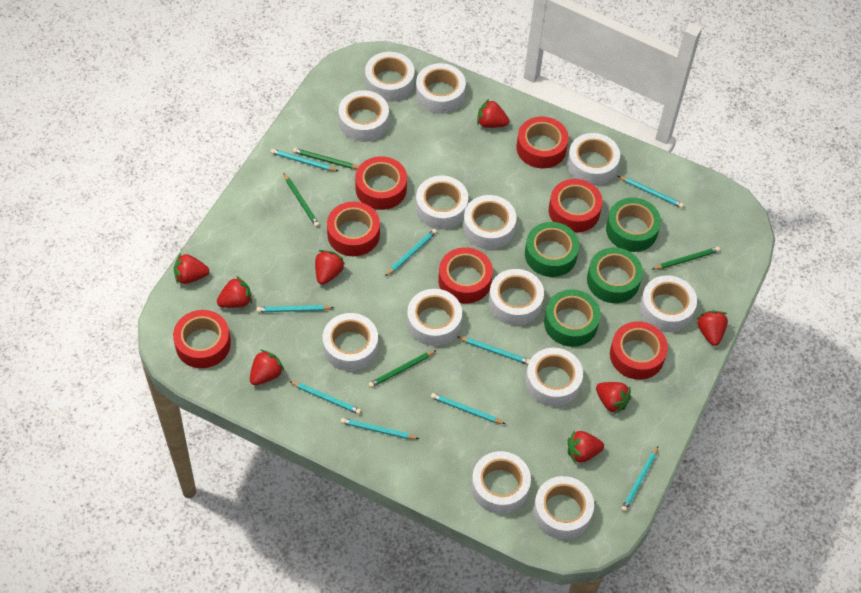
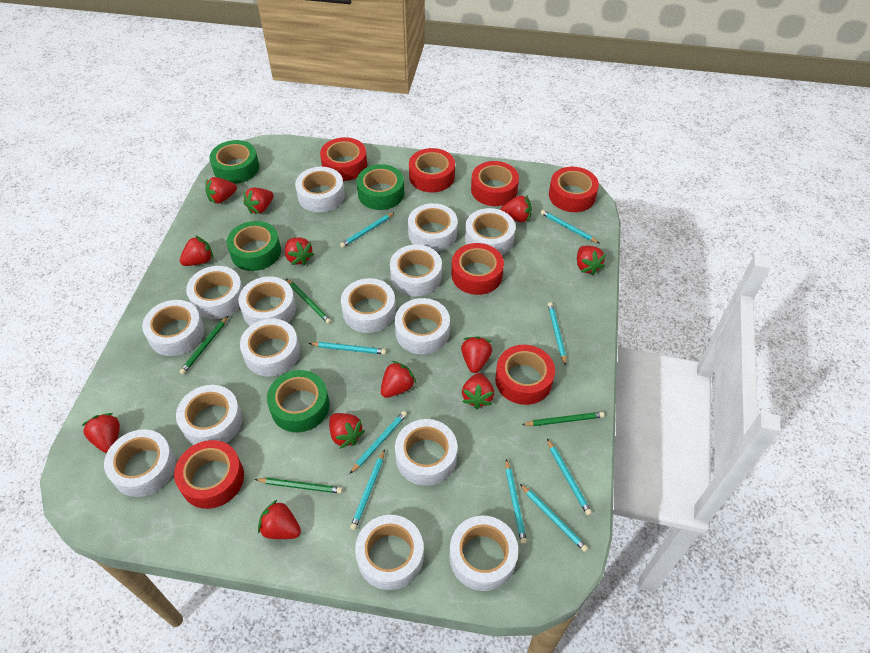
red strawberry: 8 -> 12
white tape: 13 -> 15

